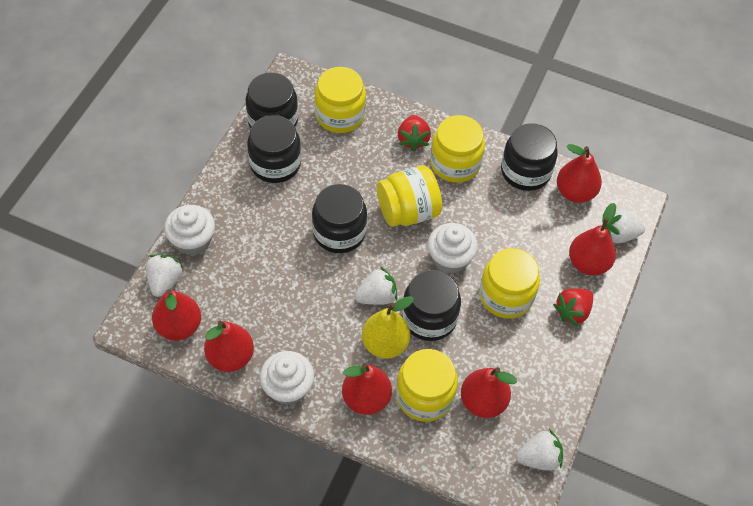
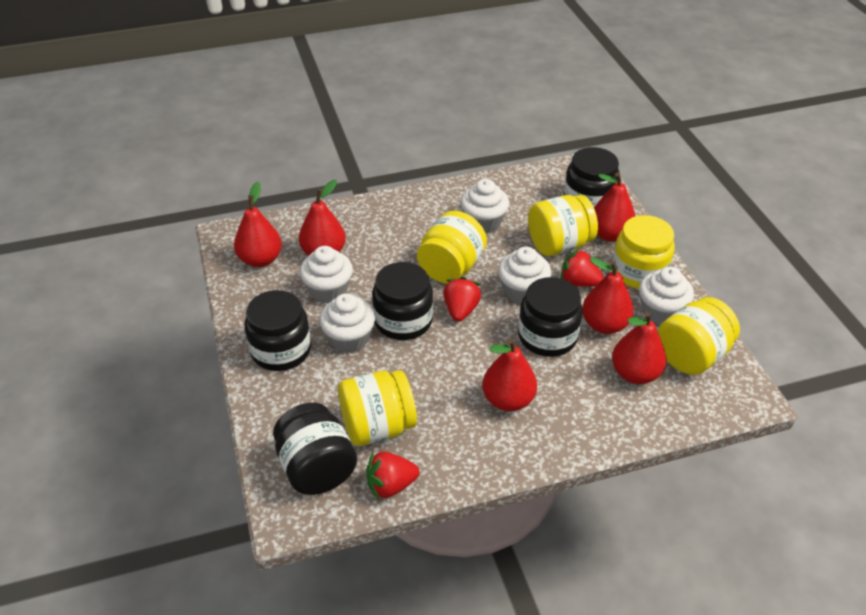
red strawberry: 2 -> 3
white cupcake: 3 -> 5
white strawberry: 4 -> 0
yellow pear: 1 -> 0

